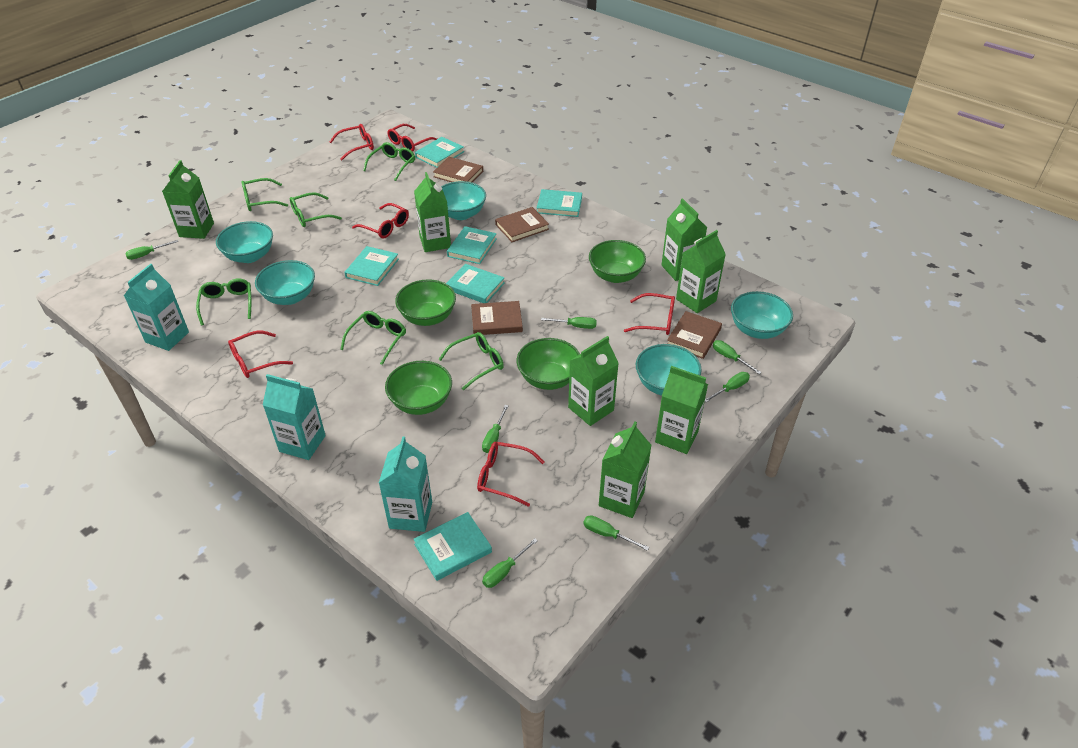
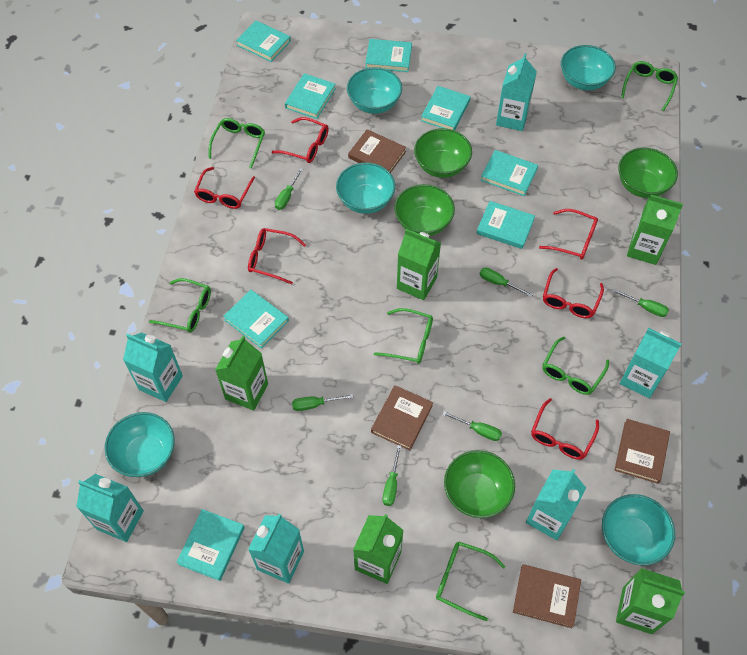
green carton: 7 -> 5
green screwdriver: 7 -> 6
turquoise book: 6 -> 8
turquoise carton: 3 -> 6

